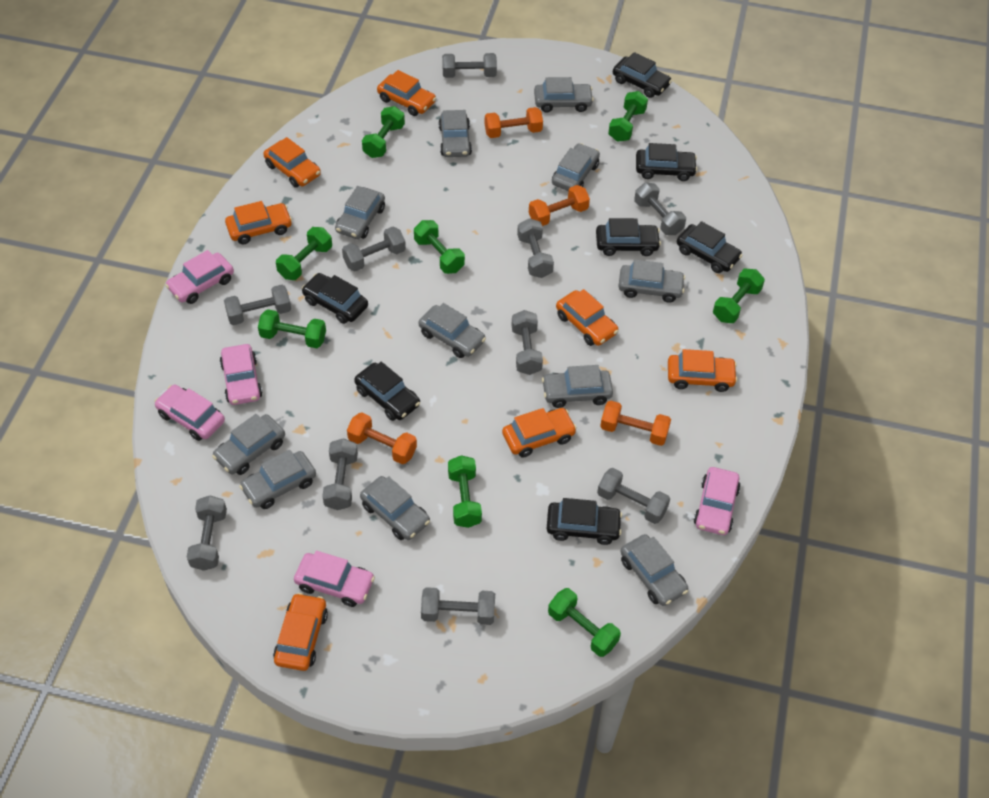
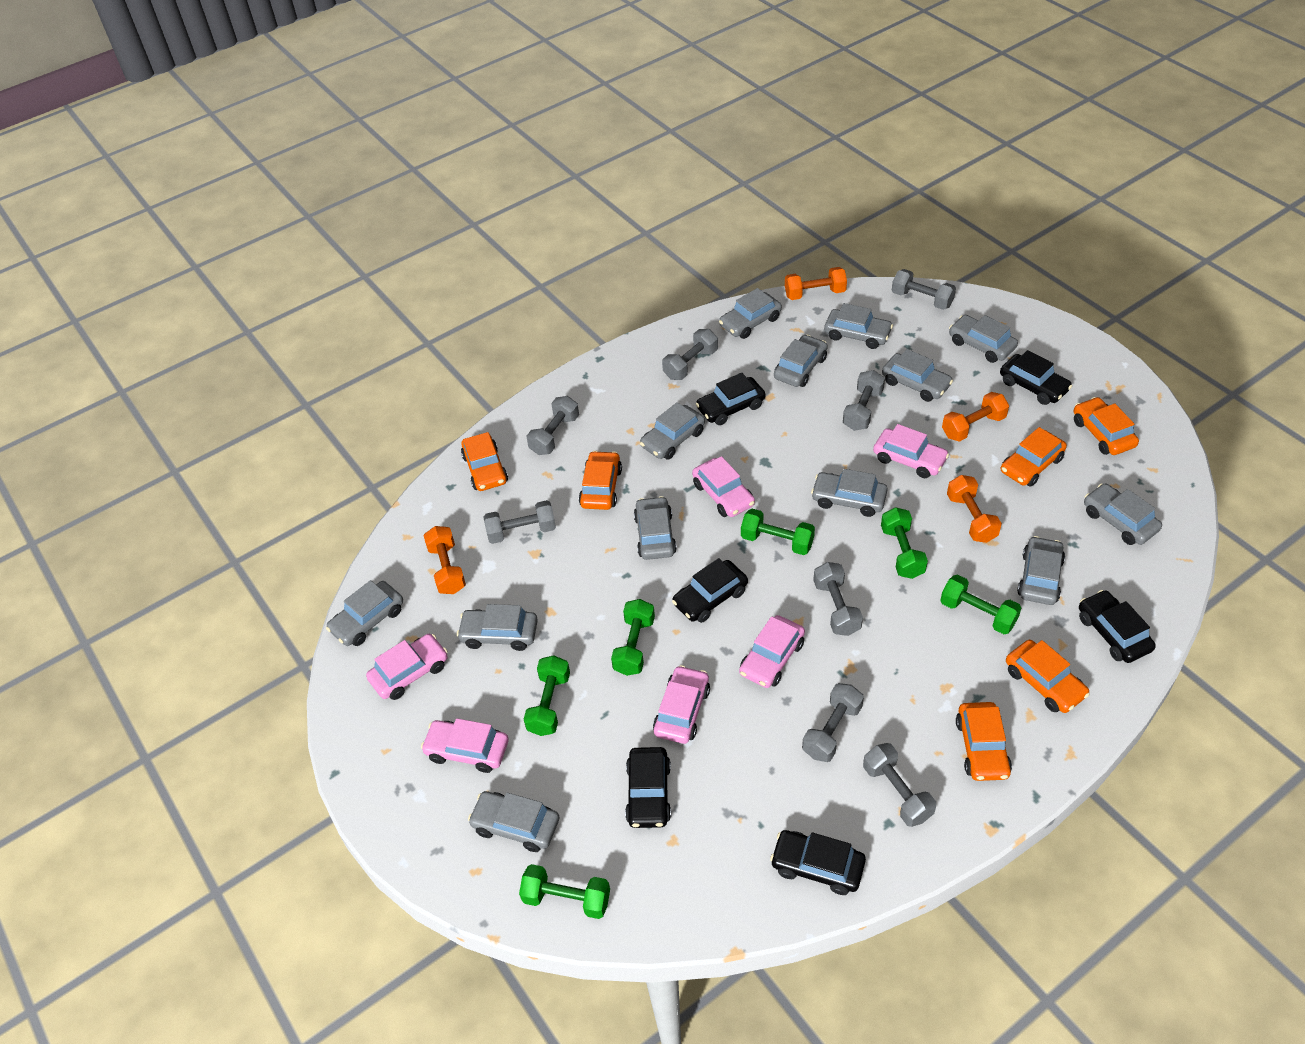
black car: 7 -> 6
green dumbbell: 8 -> 6
grey car: 11 -> 13
grey dumbbell: 10 -> 8
orange car: 7 -> 6
pink car: 5 -> 6

